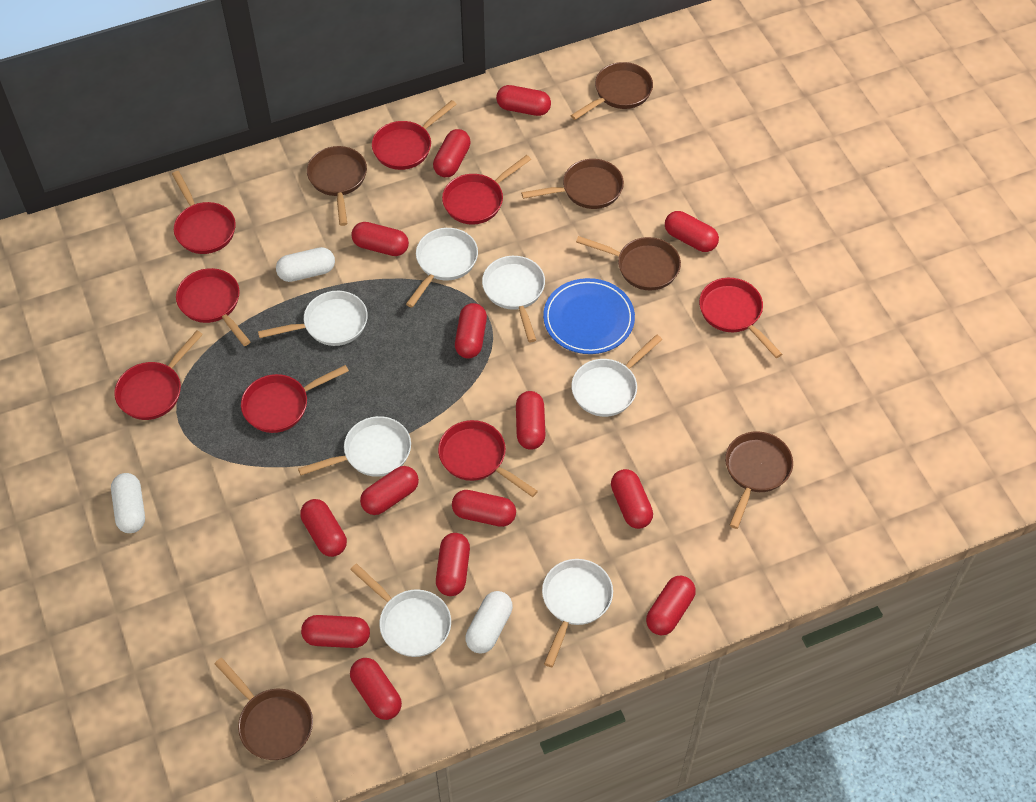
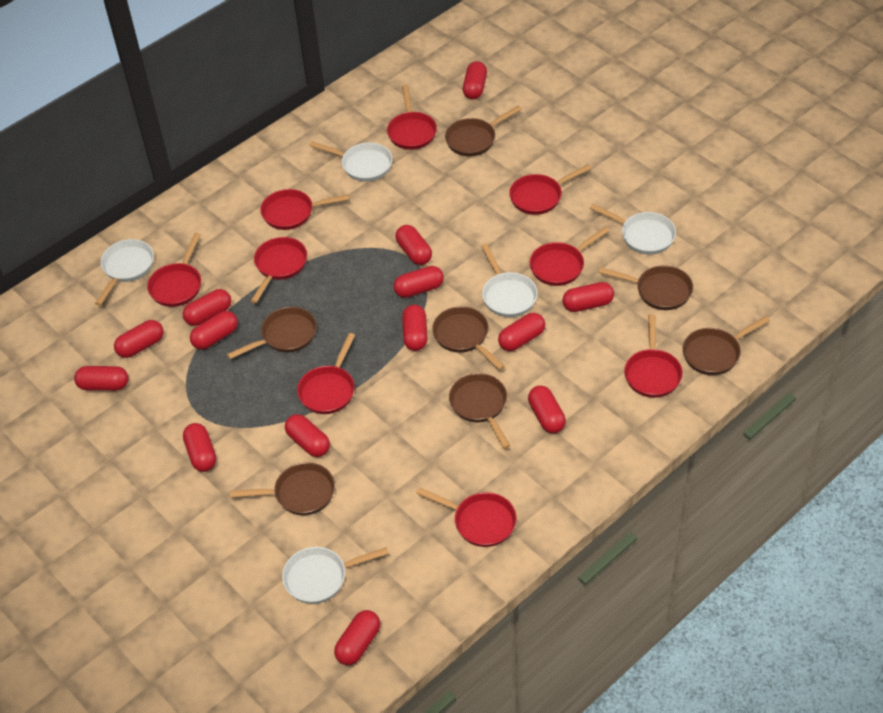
blue plate: 1 -> 0
brown pan: 6 -> 7
red pan: 8 -> 9
white capsule: 3 -> 0
white pan: 7 -> 5

